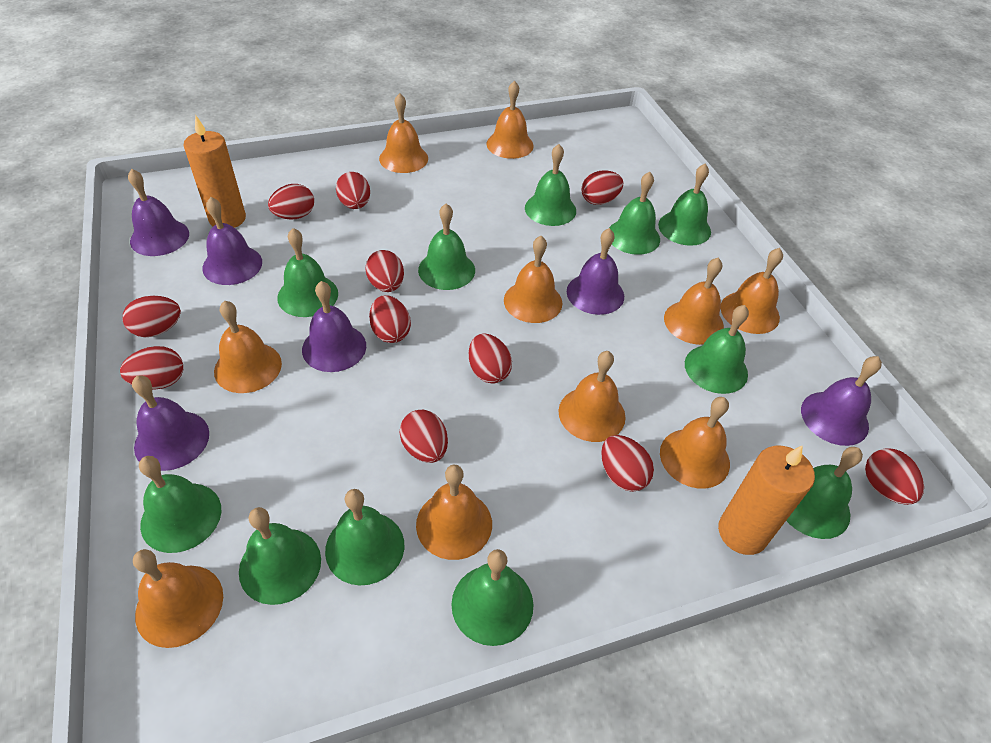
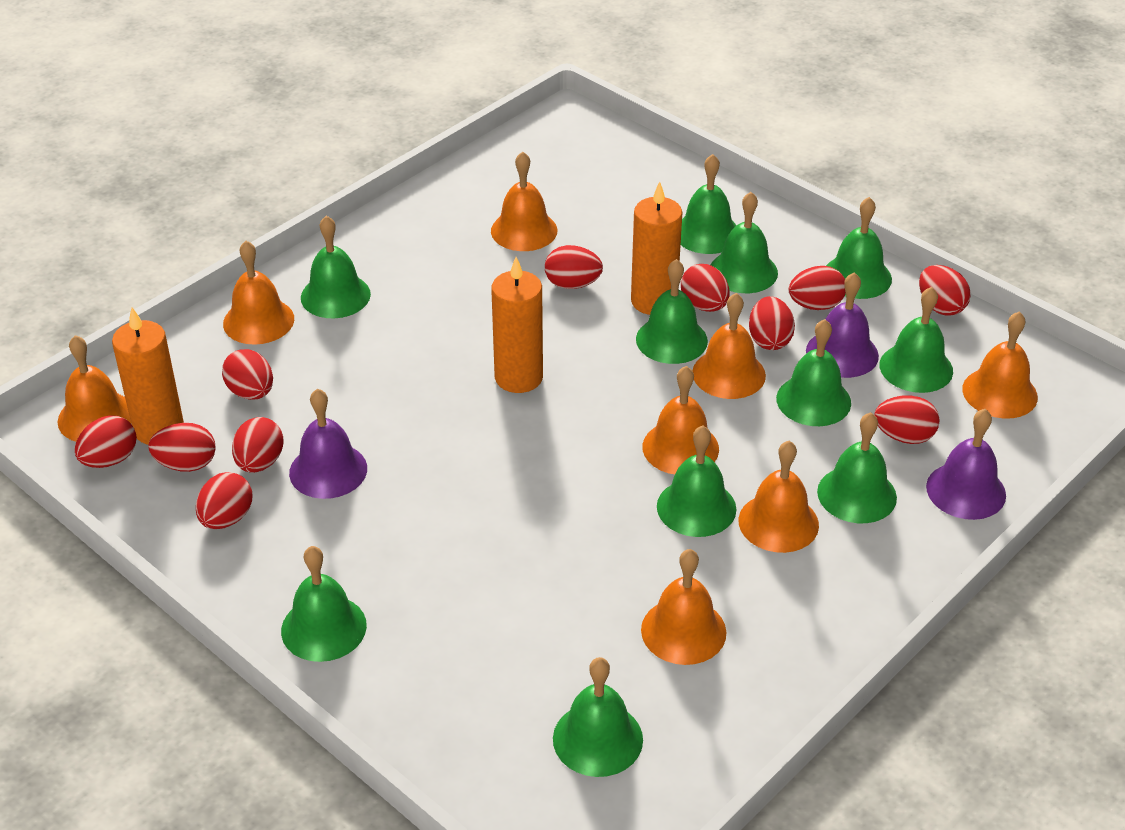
orange bell: 10 -> 8
orange candle: 2 -> 3
purple bell: 6 -> 3

